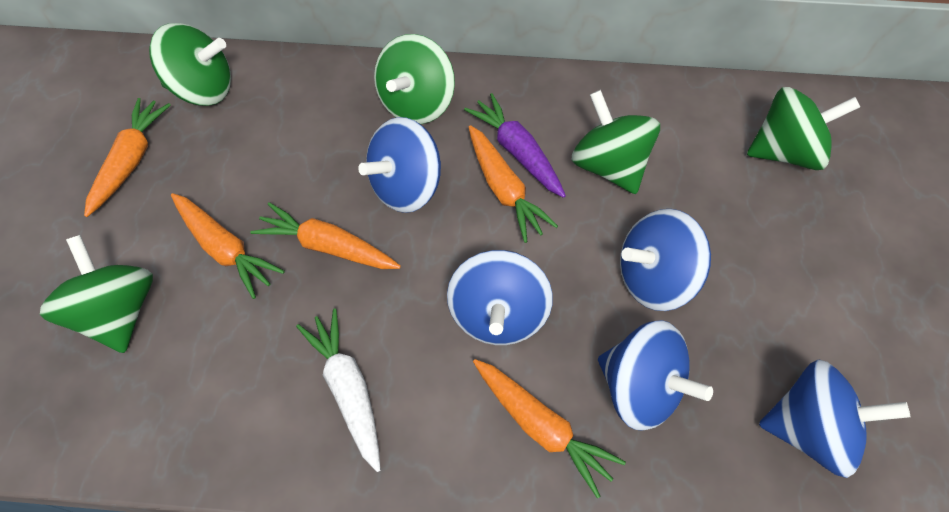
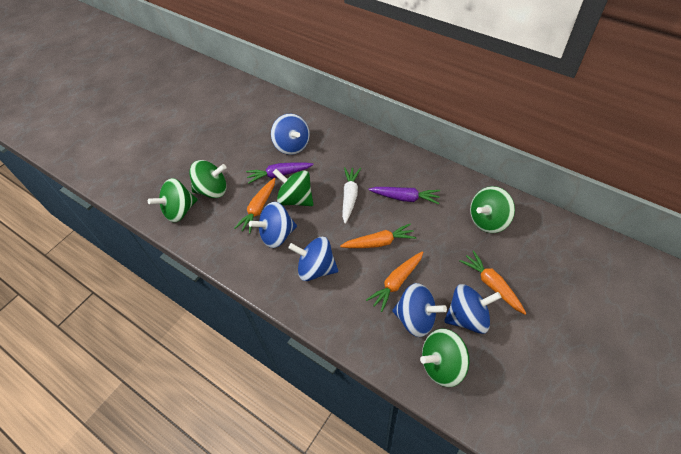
orange carrot: 5 -> 4
purple carrot: 1 -> 2

